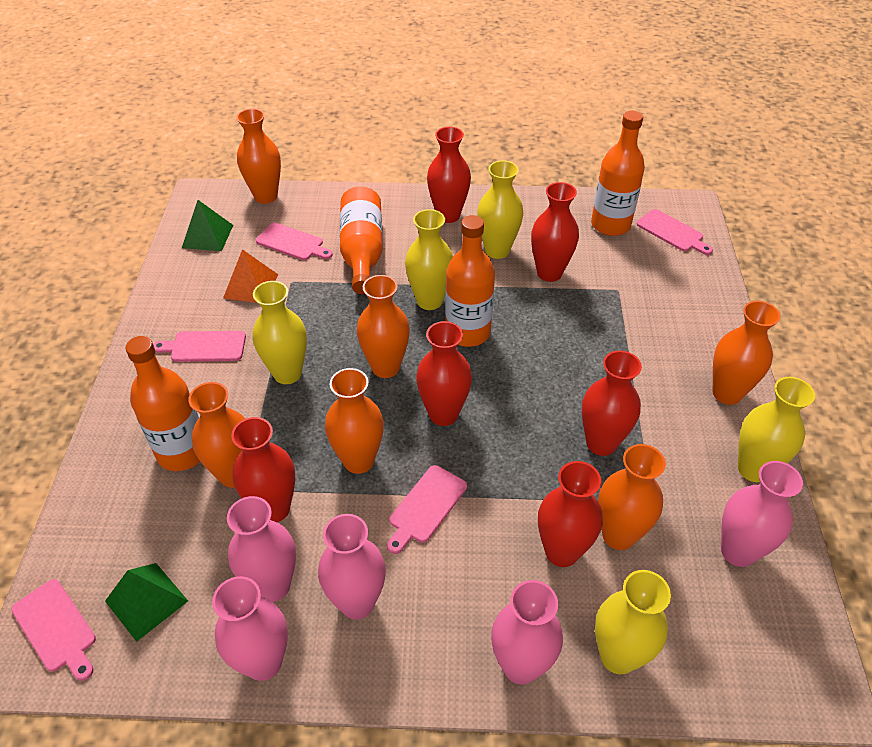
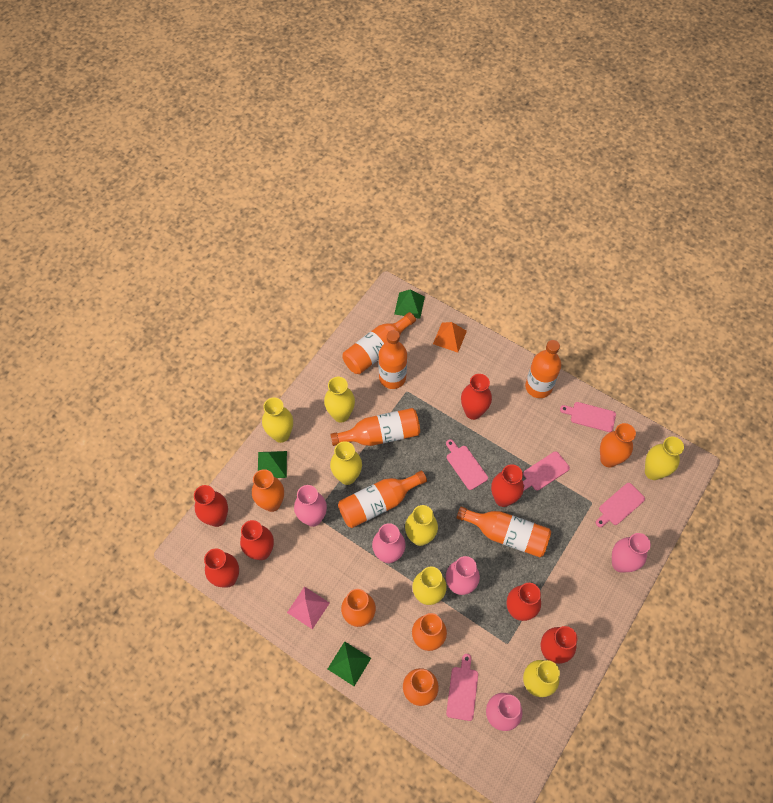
green pyramid: 2 -> 3
orange bottle: 4 -> 6
orange vase: 6 -> 5
pink pyramid: 0 -> 1
red vase: 6 -> 7
yellow vase: 5 -> 7

